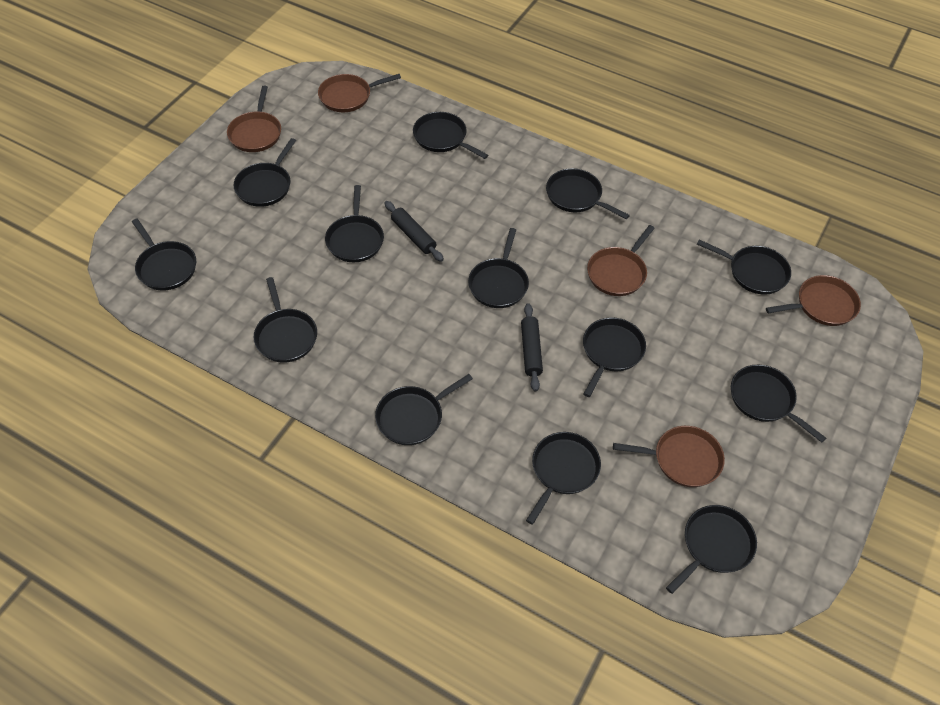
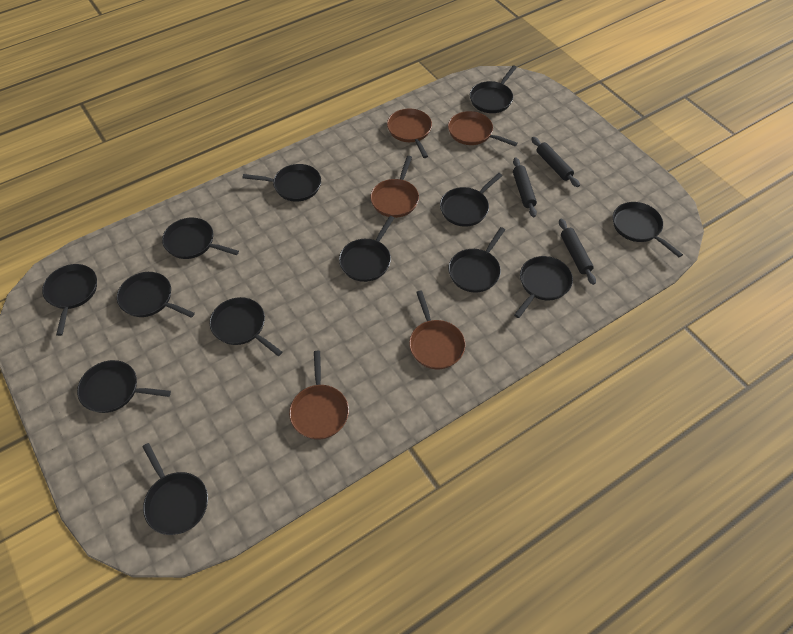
black rolling pin: 2 -> 3

